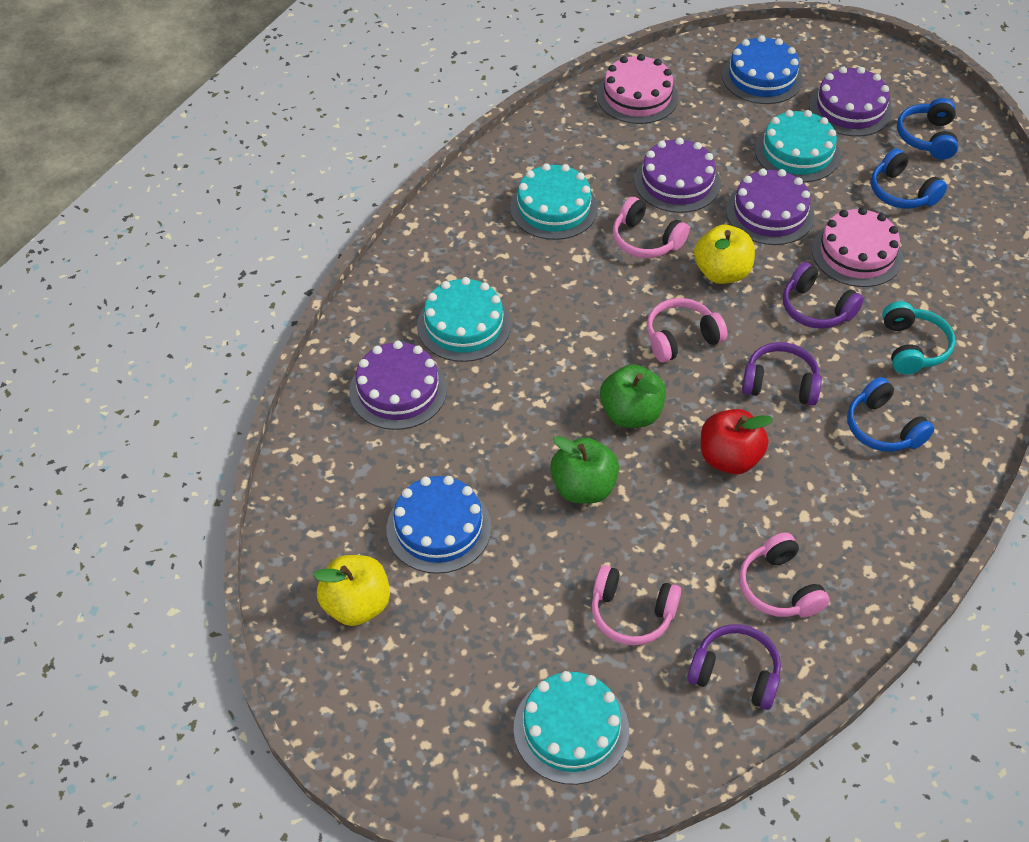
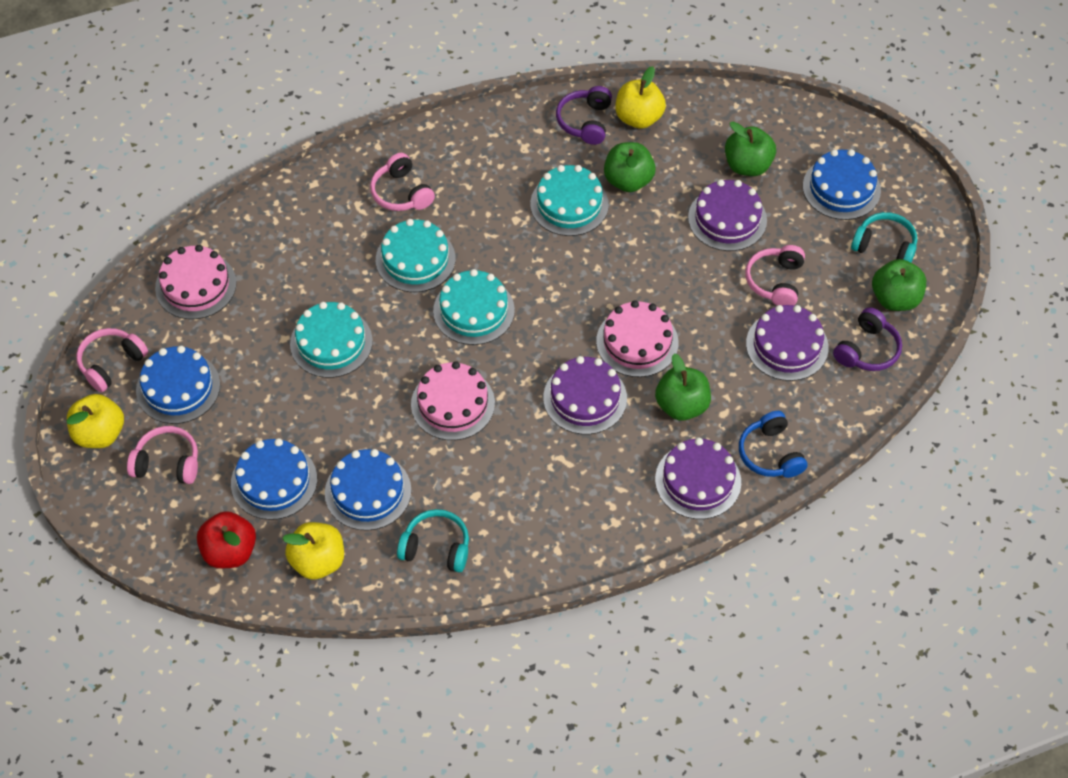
blue cake: 2 -> 4
blue headphones: 3 -> 1
green apple: 2 -> 4
pink cake: 2 -> 3
purple headphones: 3 -> 2
turquoise headphones: 1 -> 2
yellow apple: 2 -> 3

